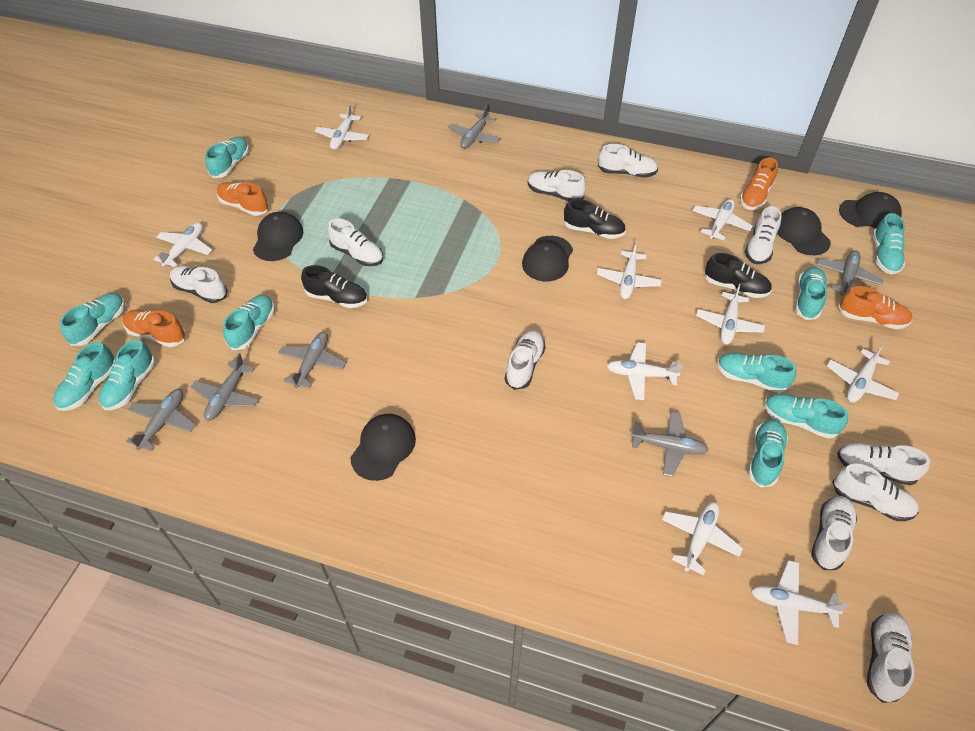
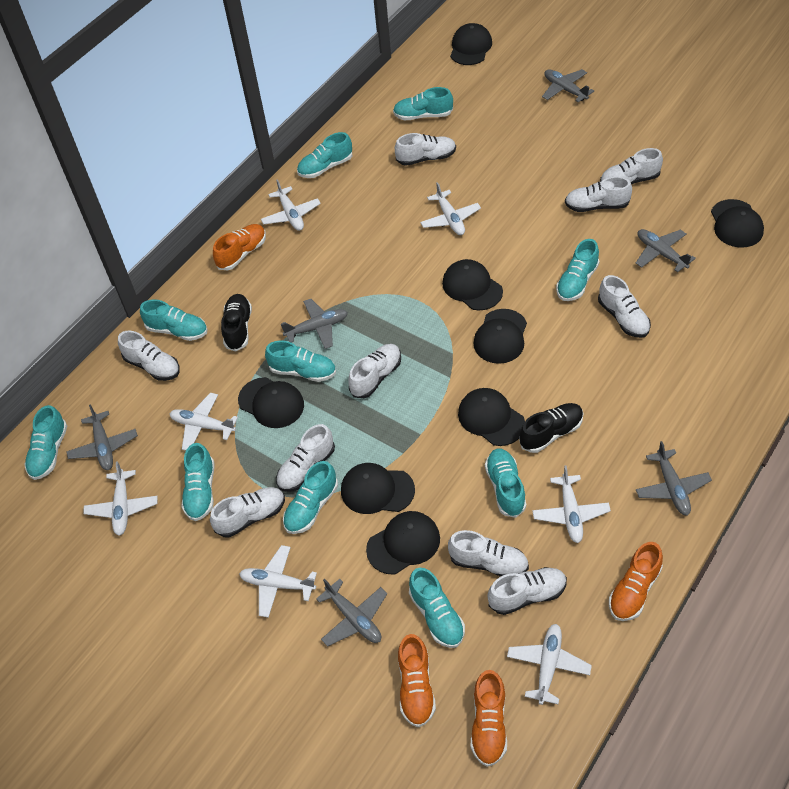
black cap: 5 -> 8
black shoe: 3 -> 2
white plane: 9 -> 7

